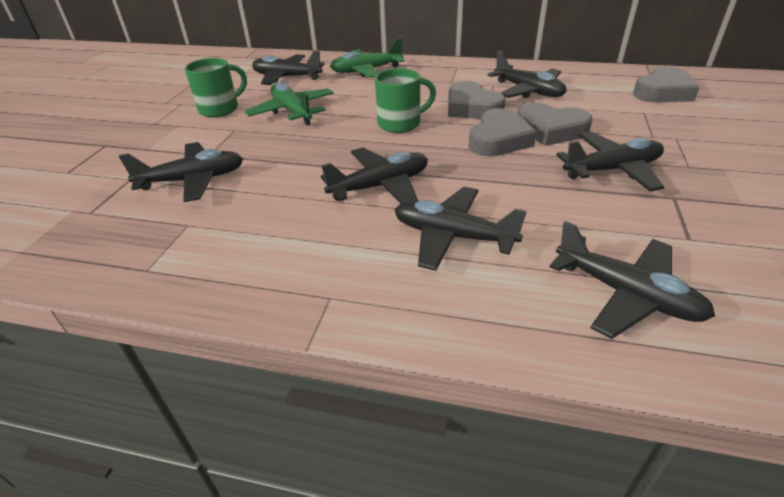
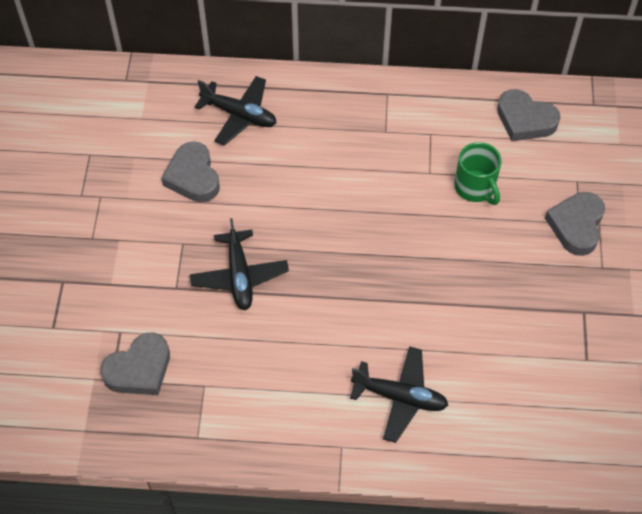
black plane: 7 -> 3
green mug: 2 -> 1
green plane: 2 -> 0

